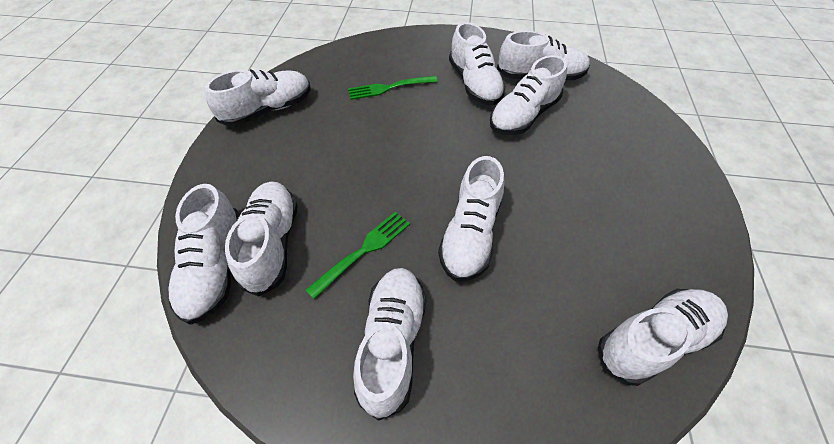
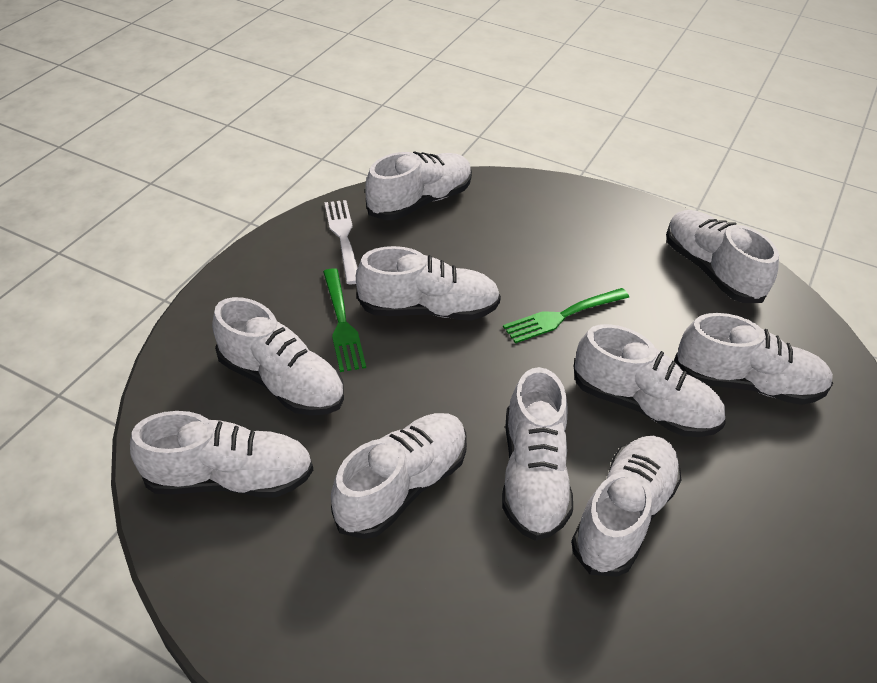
white fork: 0 -> 1
white shoe: 9 -> 10

